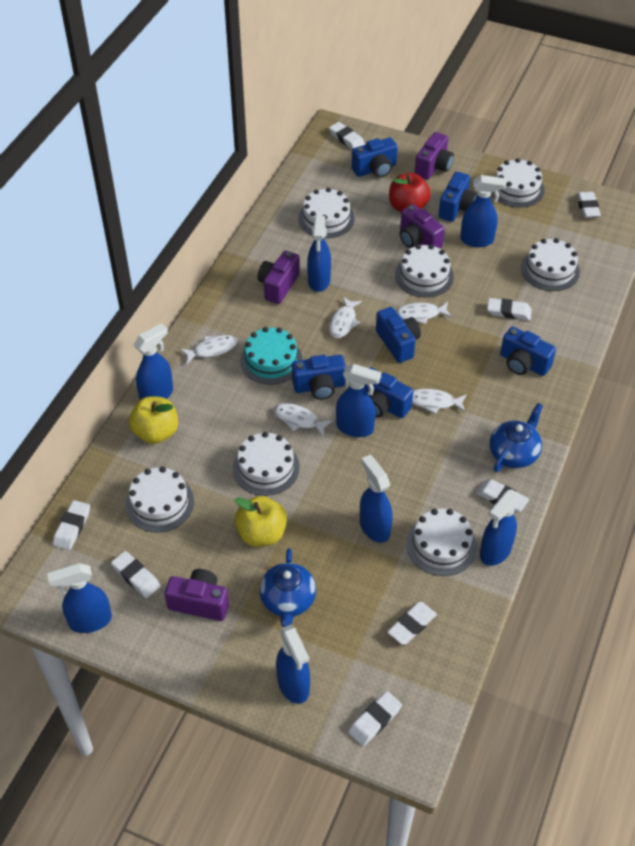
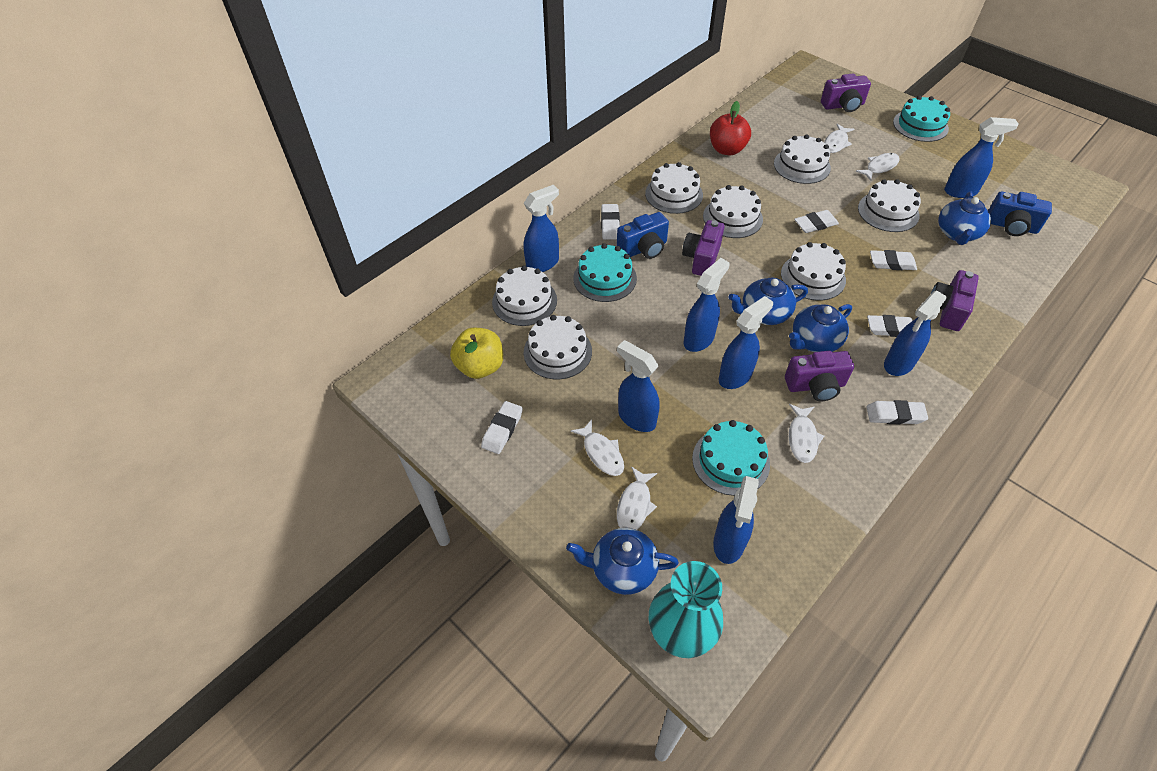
blue camera: 6 -> 2
blue spray bottle: 8 -> 7
blue teapot: 2 -> 4
turquoise cake: 1 -> 3
turquoise vase: 0 -> 1
white eraser: 8 -> 6
yellow apple: 2 -> 1

